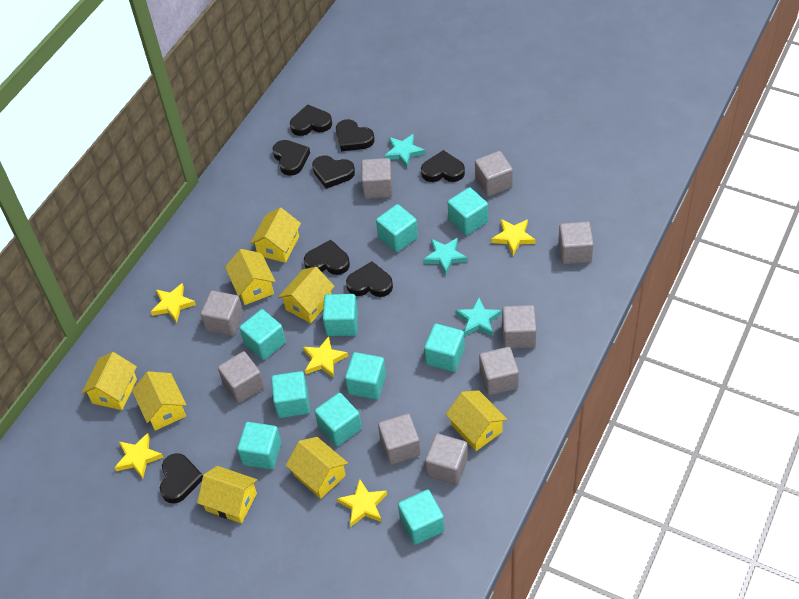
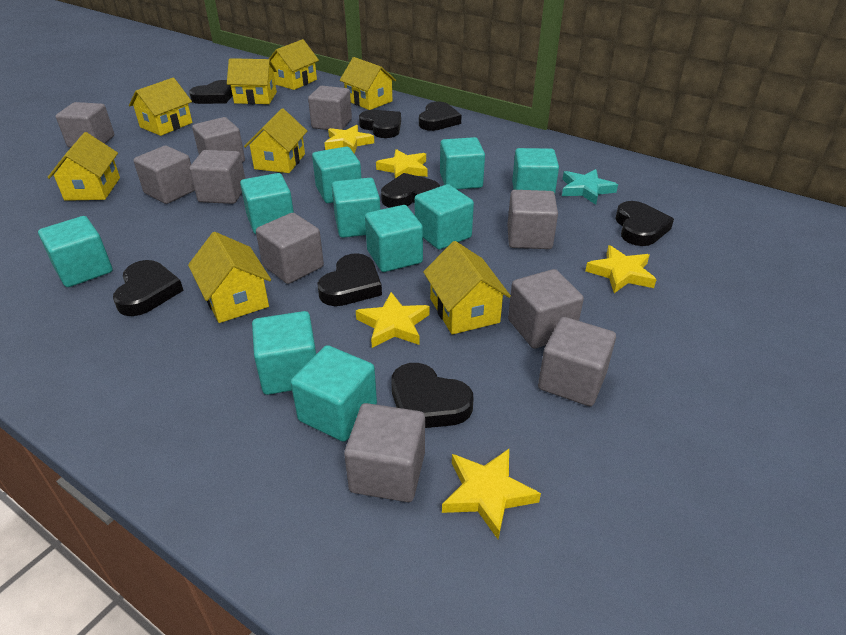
grey cube: 9 -> 10
turquoise star: 3 -> 1

